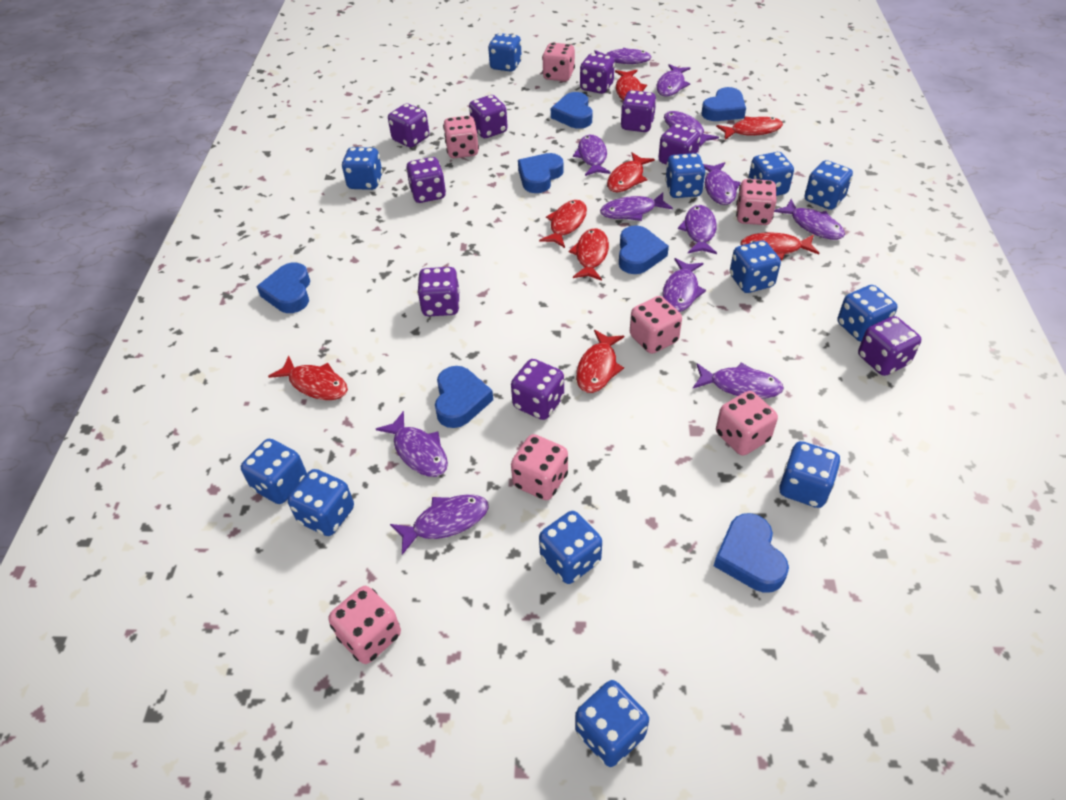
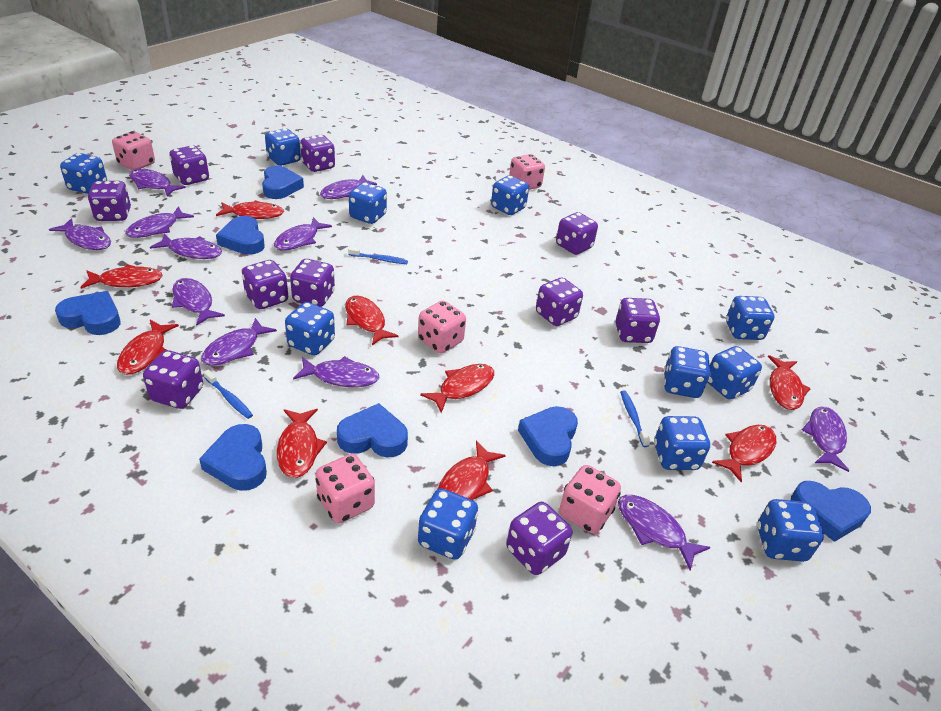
blue dice: 12 -> 11
blue toothbrush: 0 -> 3
pink dice: 7 -> 5
purple dice: 9 -> 10
purple fish: 12 -> 11
red fish: 8 -> 9

